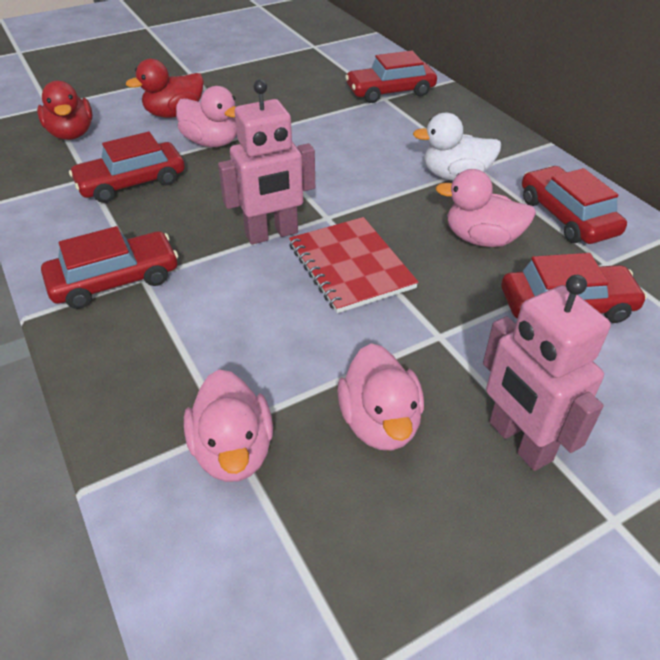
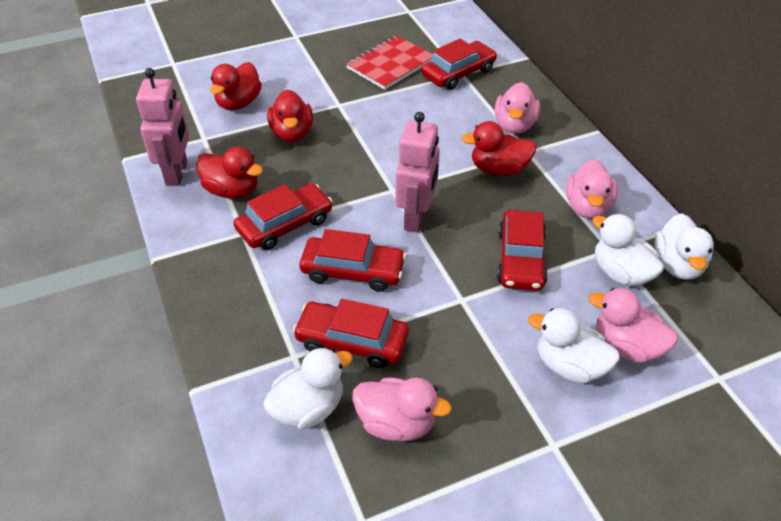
red duck: 2 -> 4
white duck: 1 -> 4

